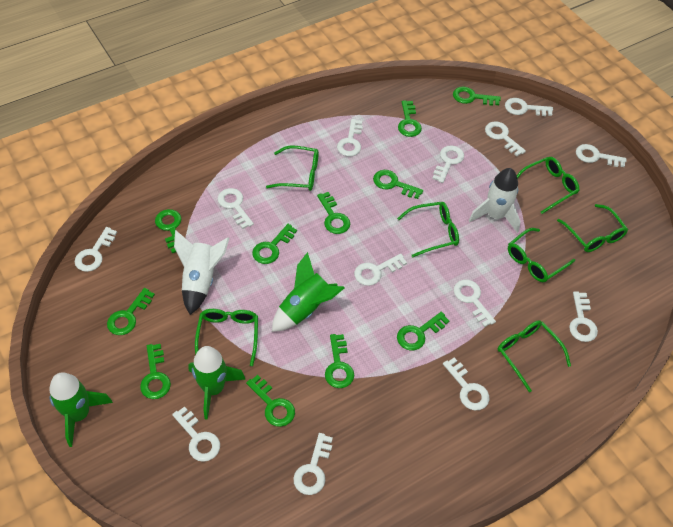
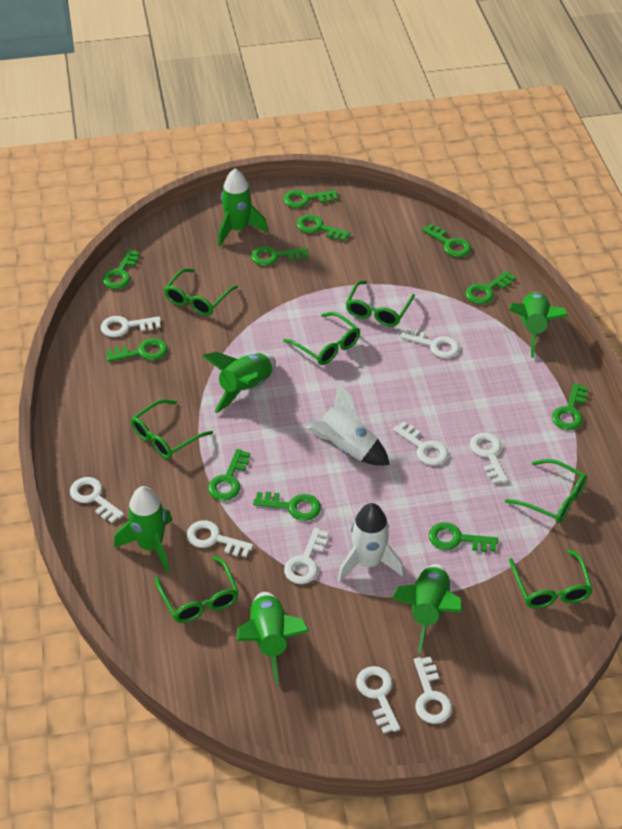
green rocket: 3 -> 6
white key: 13 -> 9

